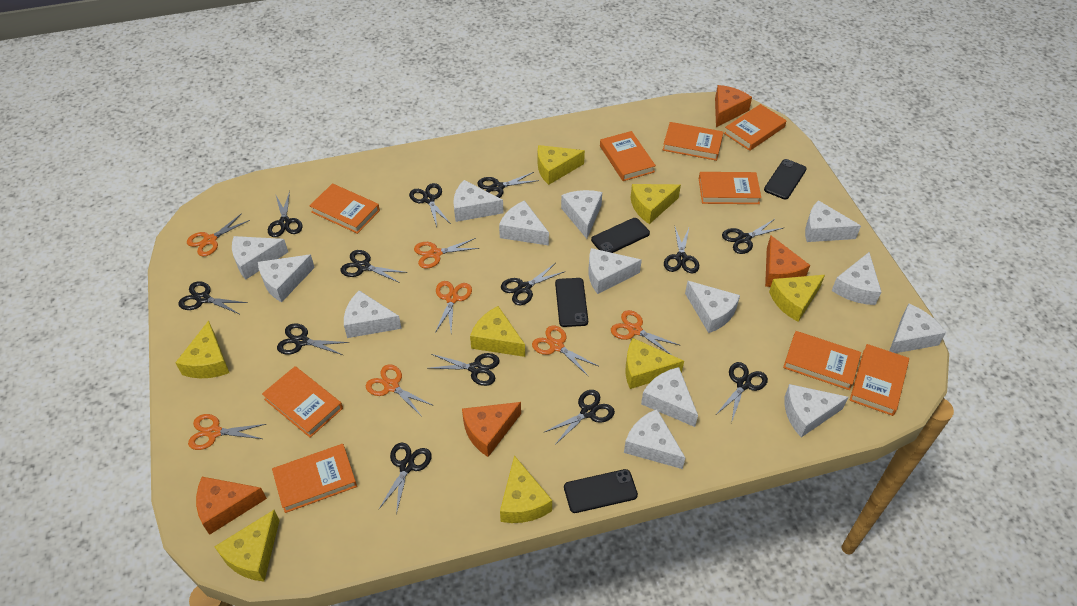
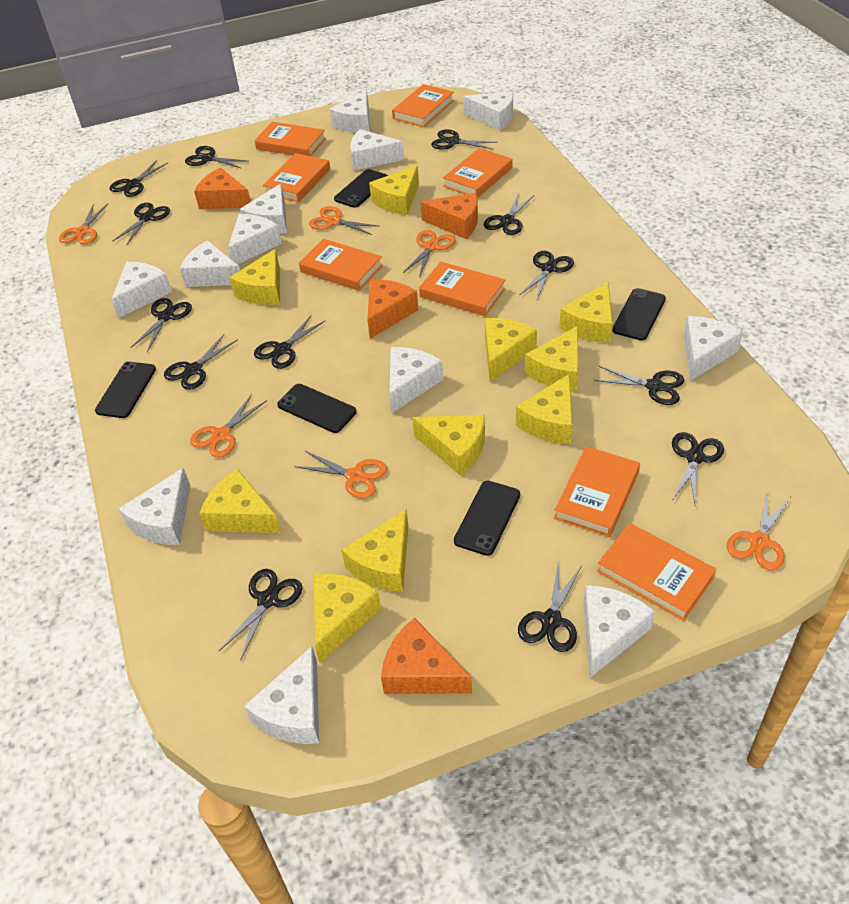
black phone: 4 -> 5
orange book: 9 -> 8
orange scissors: 7 -> 6
white cheese: 14 -> 12
yellow cheese: 8 -> 10

